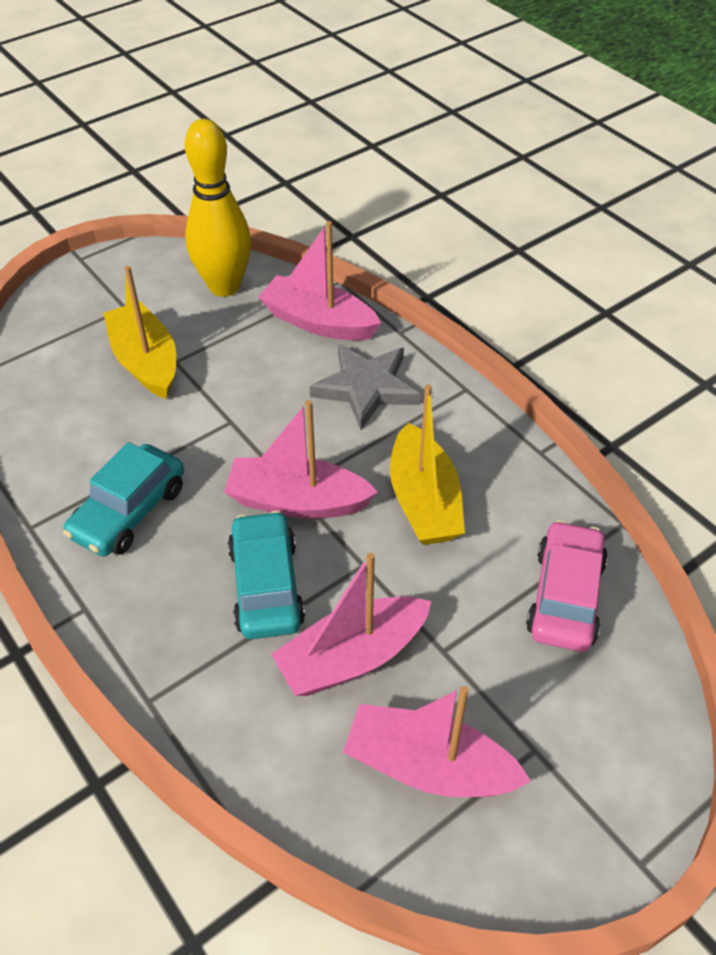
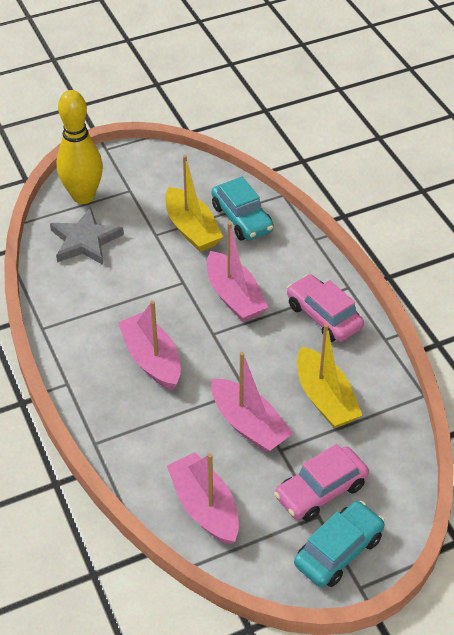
pink car: 1 -> 2

